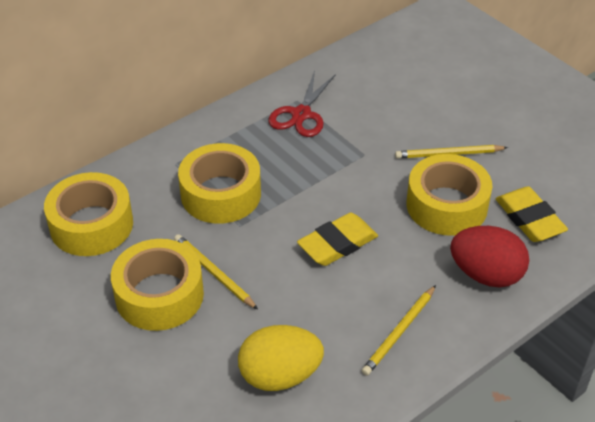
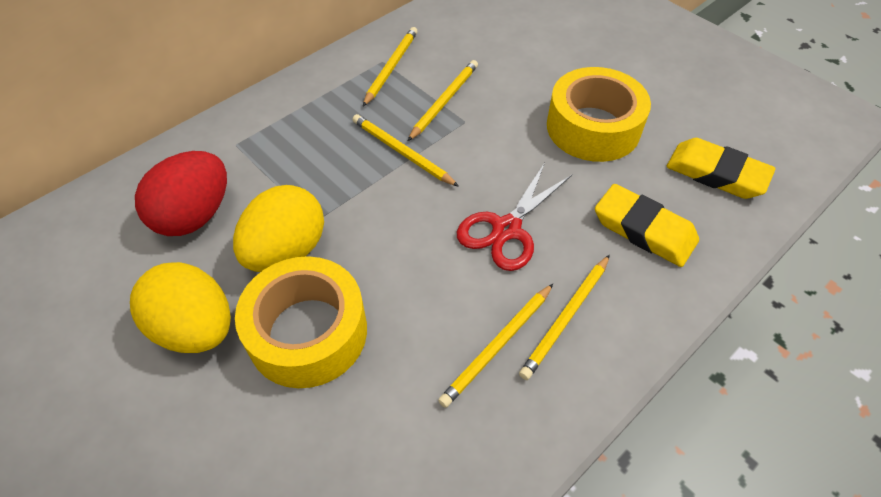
yellow egg: 1 -> 2
yellow pencil: 3 -> 5
yellow tape: 4 -> 2

